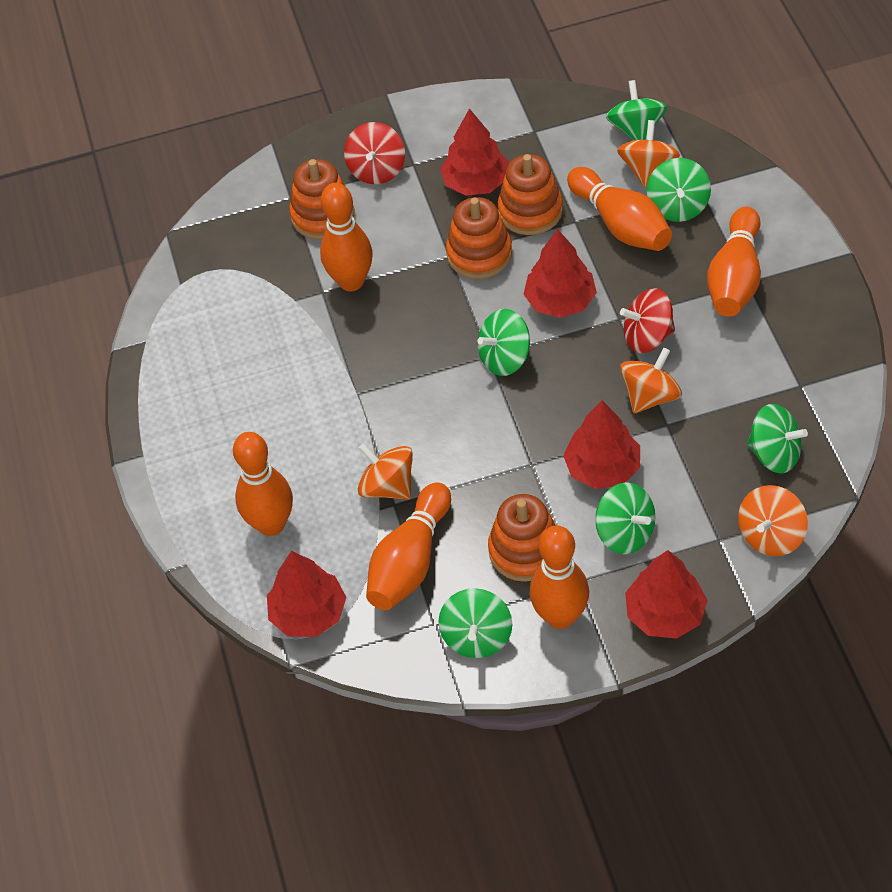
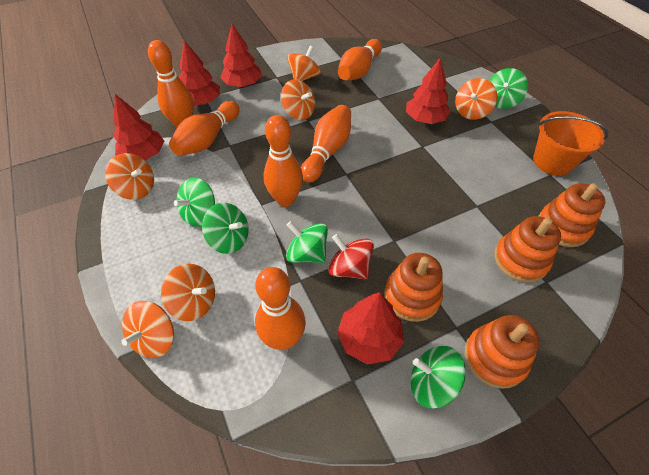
green spinning top: 6 -> 5
orange bucket: 0 -> 1
orange spinning top: 4 -> 6
red spinning top: 2 -> 1

